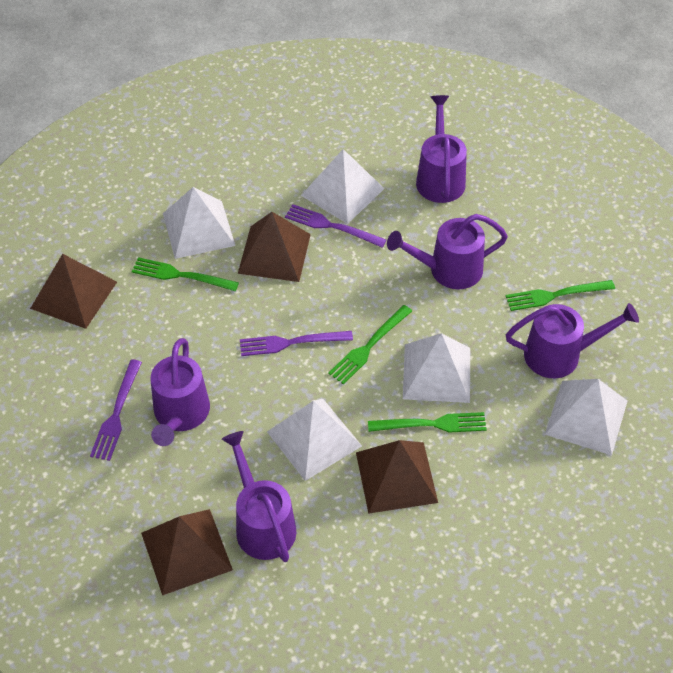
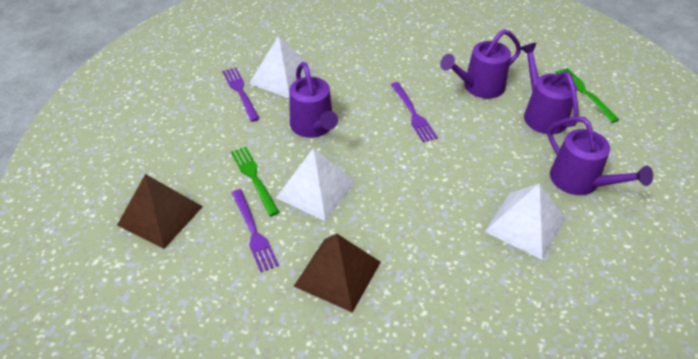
brown pyramid: 4 -> 2
green fork: 4 -> 2
purple watering can: 5 -> 4
white pyramid: 5 -> 3

